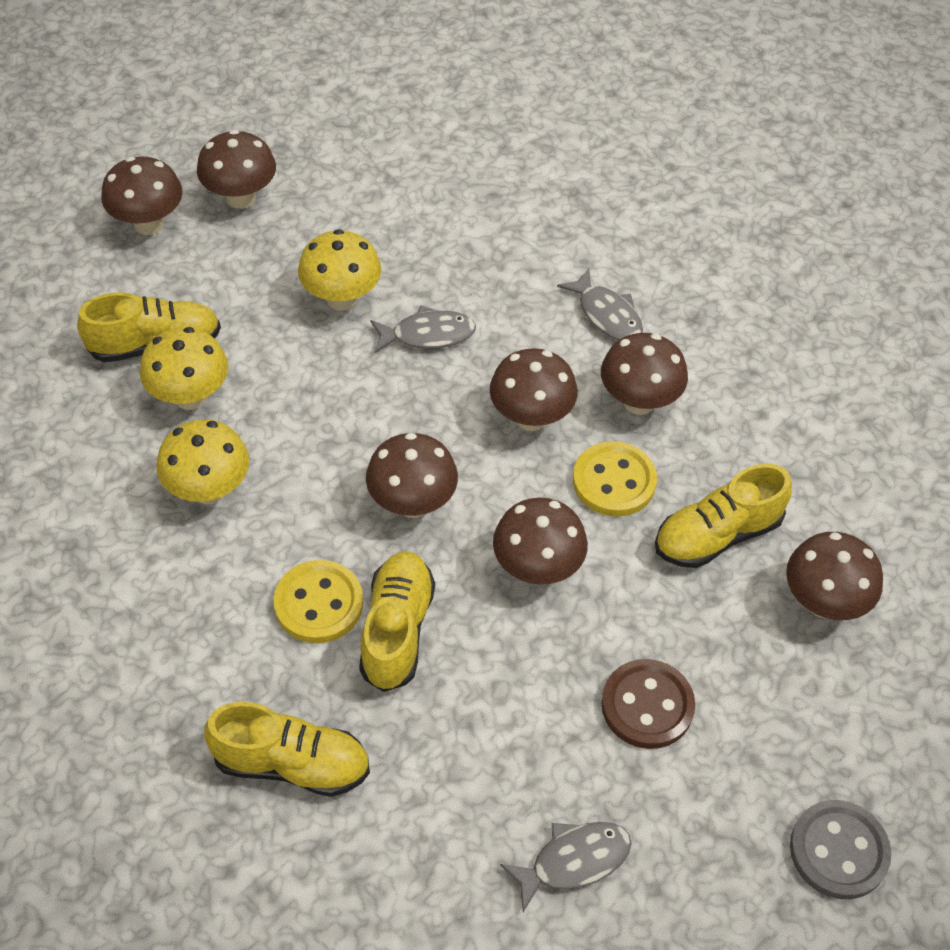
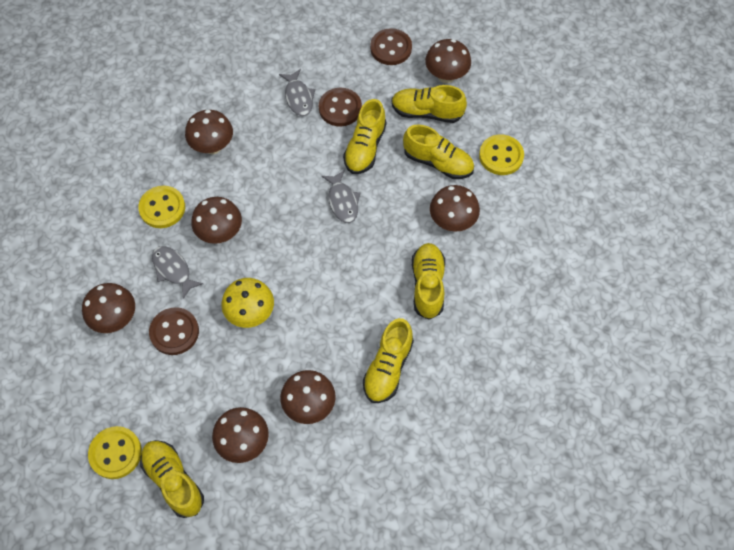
brown button: 1 -> 3
grey button: 1 -> 0
yellow button: 2 -> 3
yellow mushroom: 3 -> 1
yellow shoe: 4 -> 6

